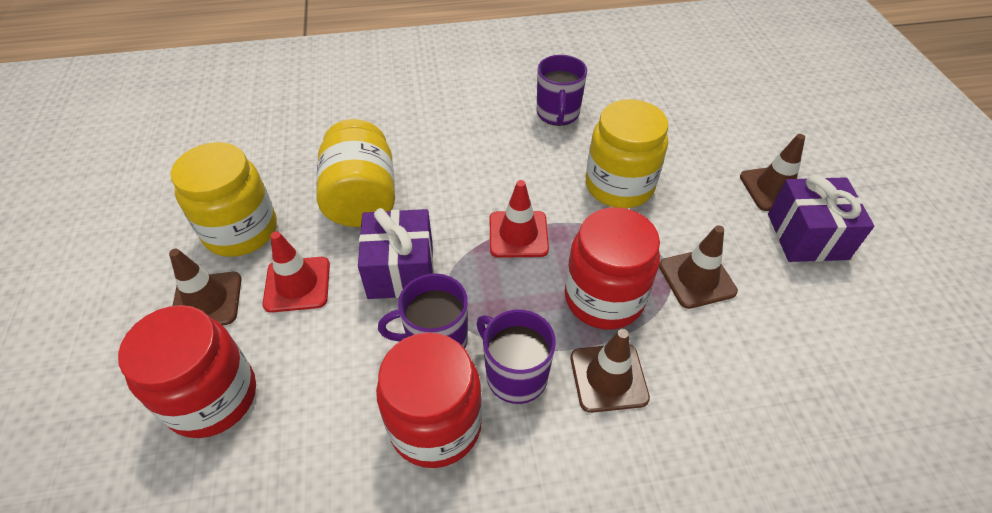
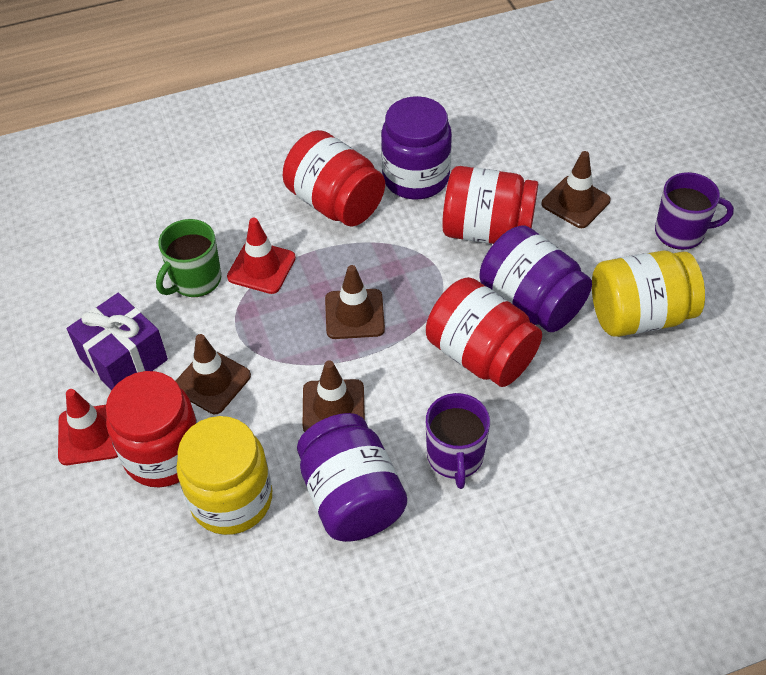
green mug: 0 -> 1
purple gift: 2 -> 1
purple jar: 0 -> 3
purple mug: 3 -> 2
red jar: 3 -> 4
yellow jar: 3 -> 2

